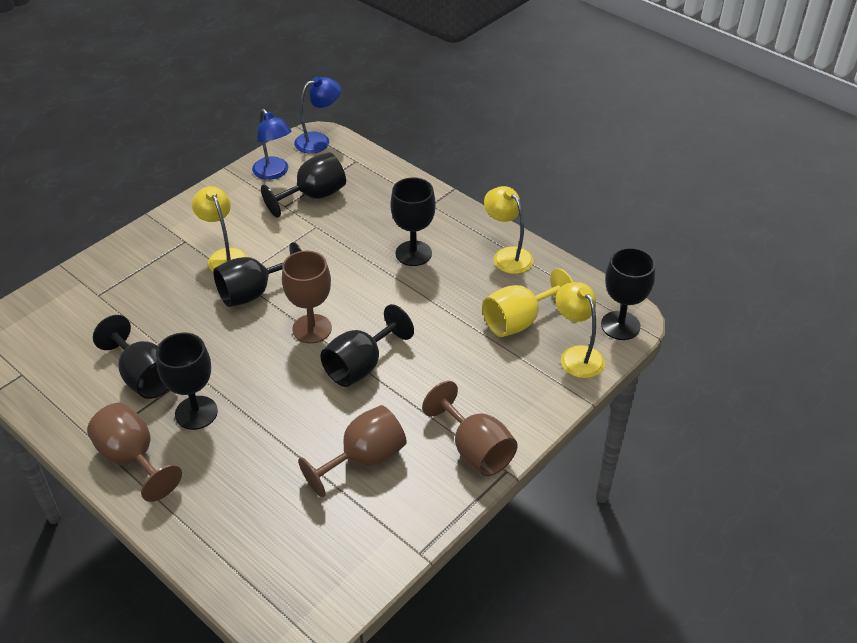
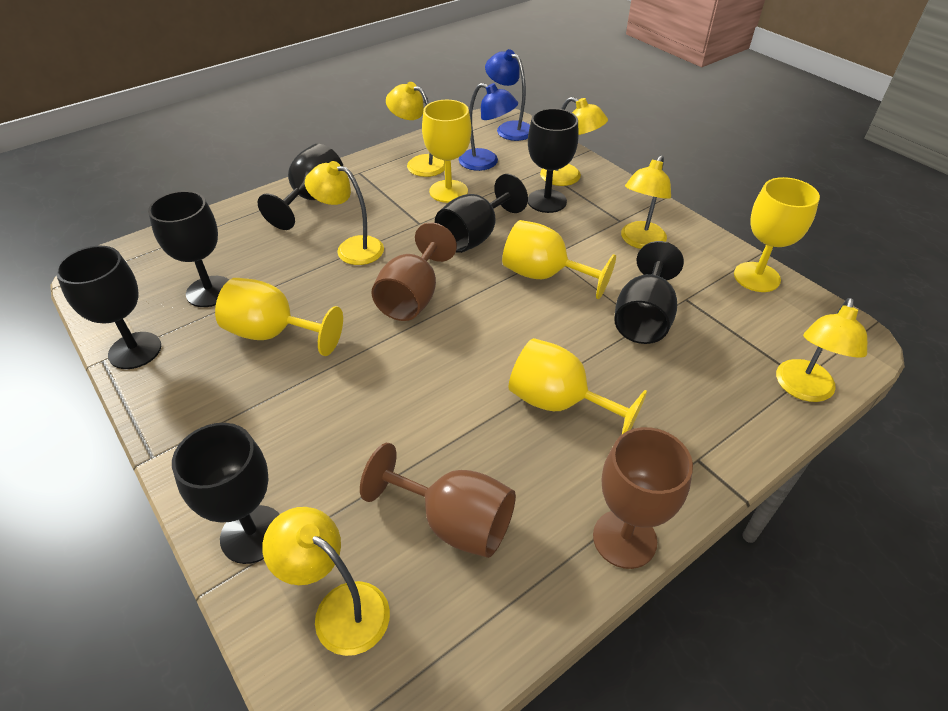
brown goblet: 4 -> 3
yellow goblet: 1 -> 5
yellow lamp: 3 -> 6

